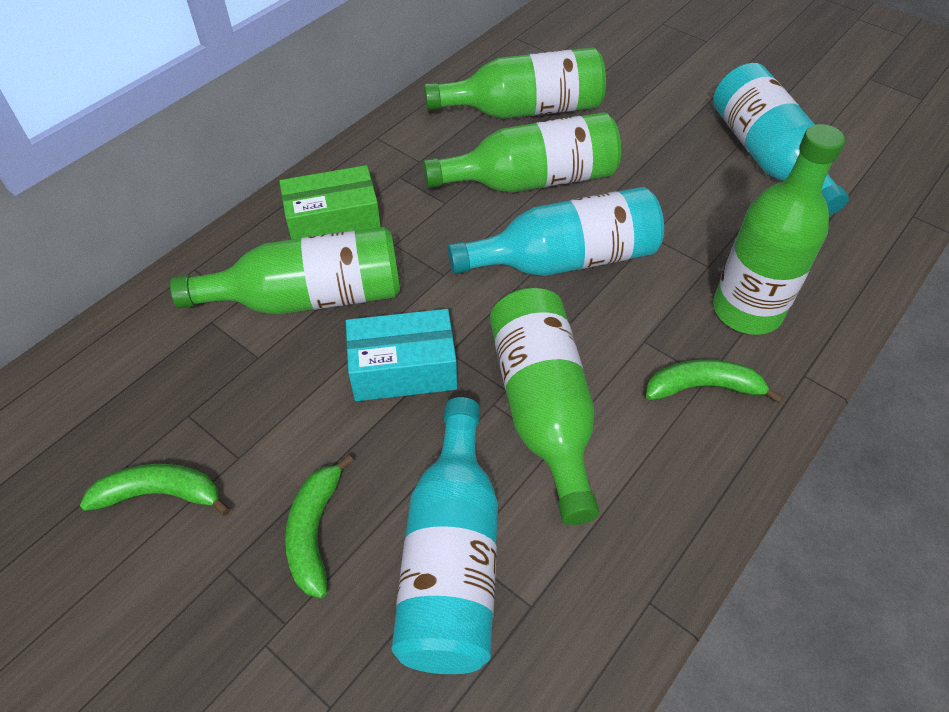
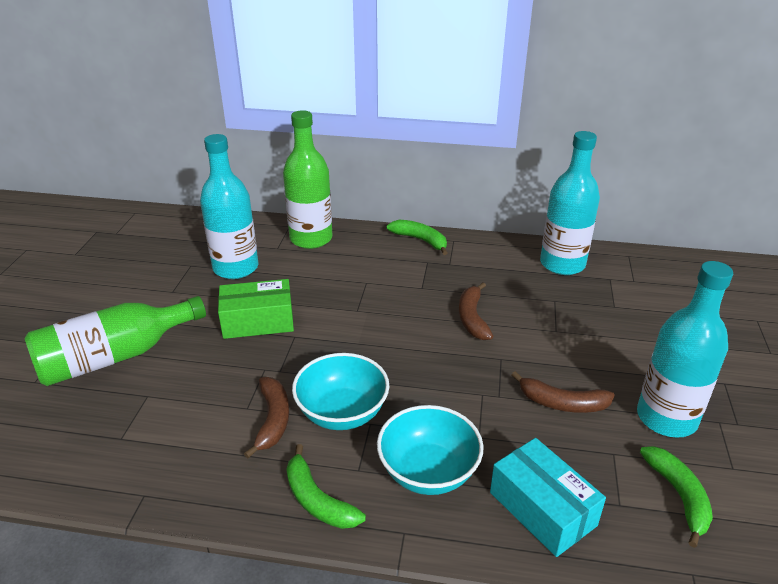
brown banana: 0 -> 3
green bottle: 5 -> 2
turquoise bowl: 0 -> 2

